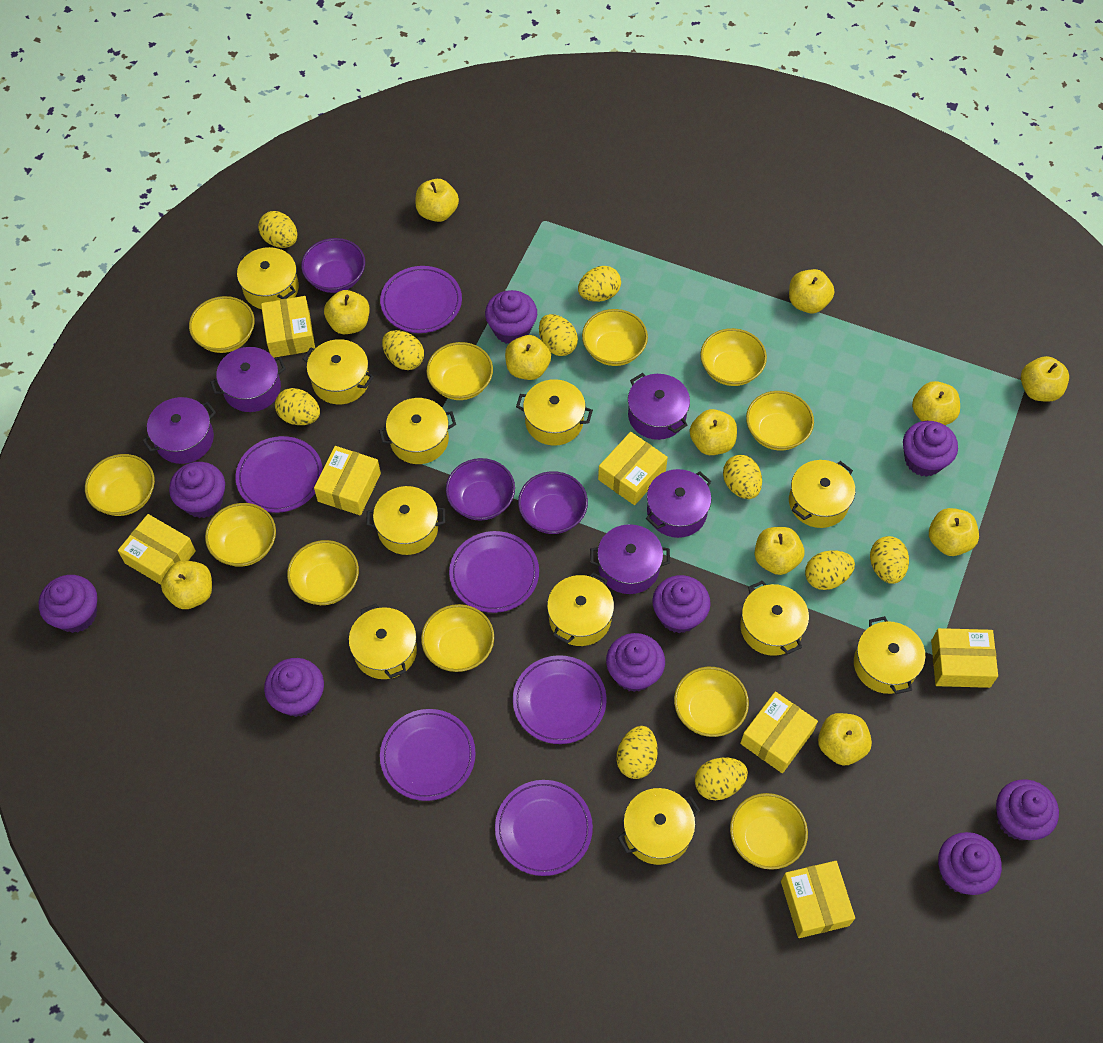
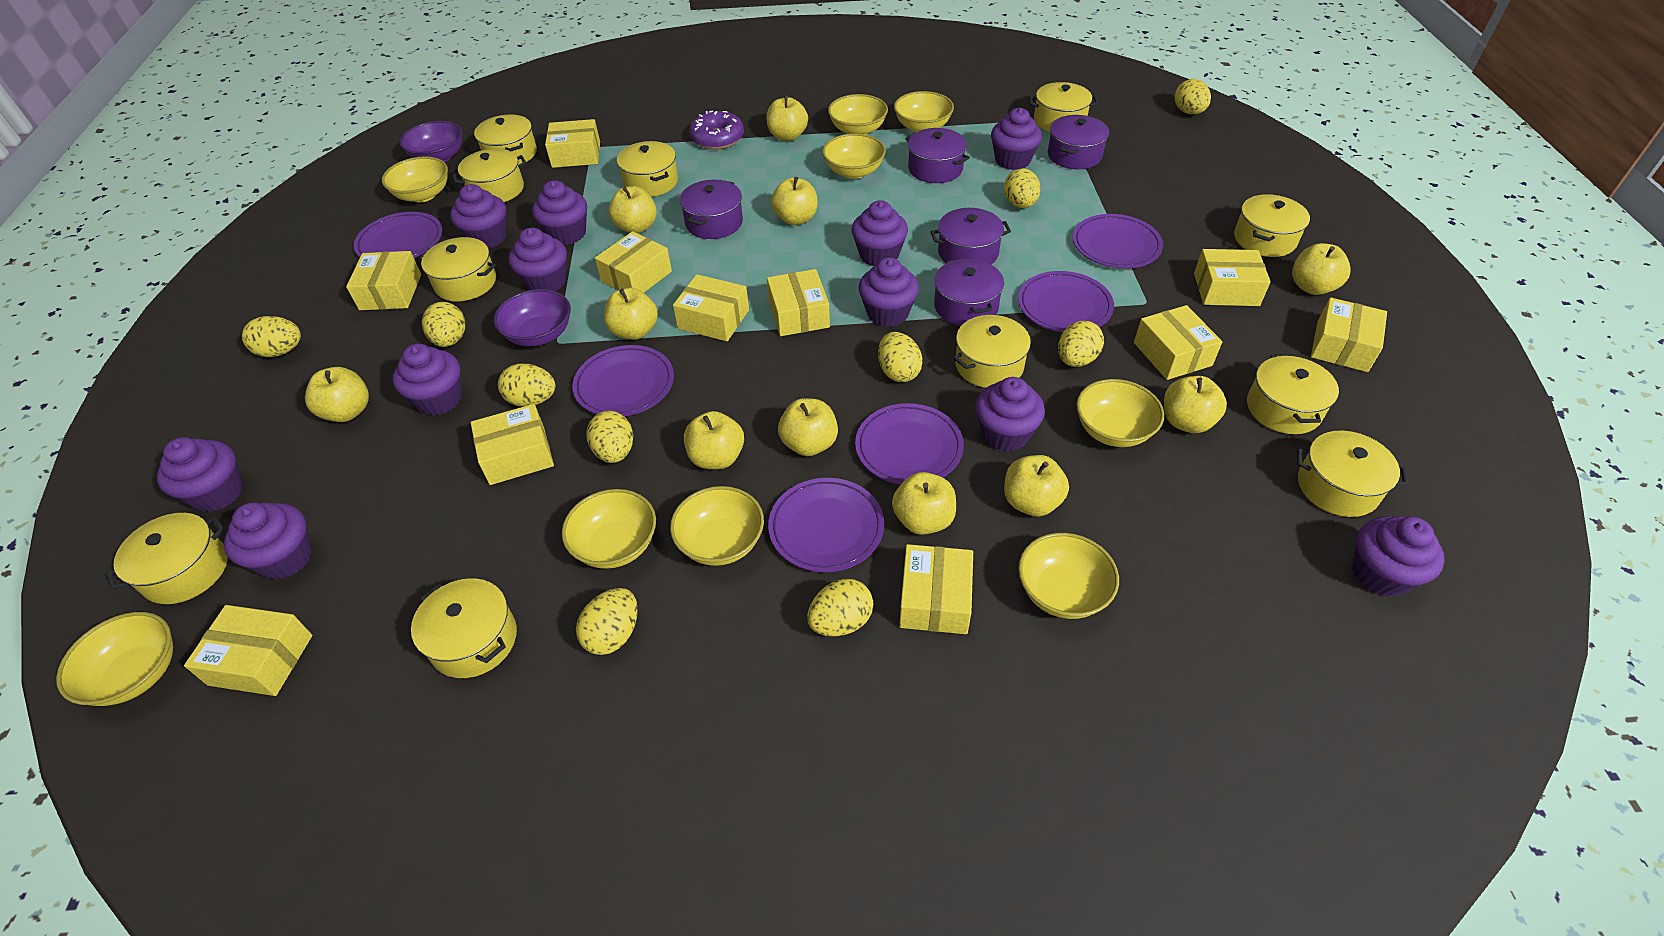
purple bowl: 3 -> 2
purple cupcake: 9 -> 11
purple donut: 0 -> 1
yellow bowl: 11 -> 9
yellow box: 7 -> 11

